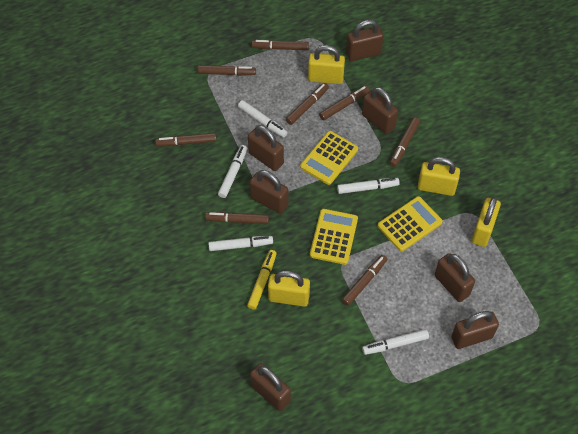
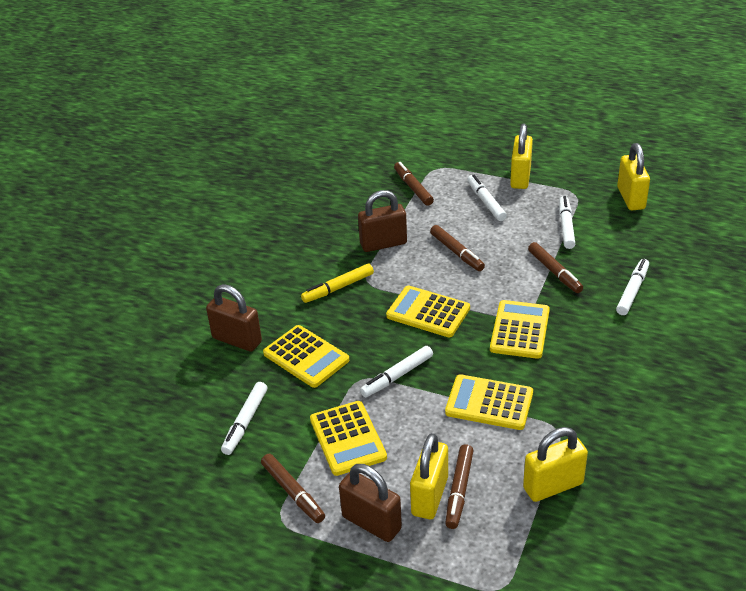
brown marker: 8 -> 5
brown padlock: 7 -> 3
yellow calculator: 3 -> 5

